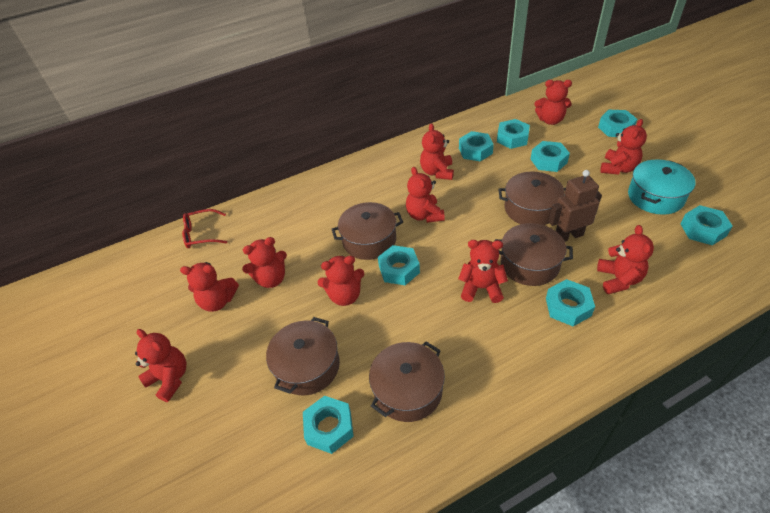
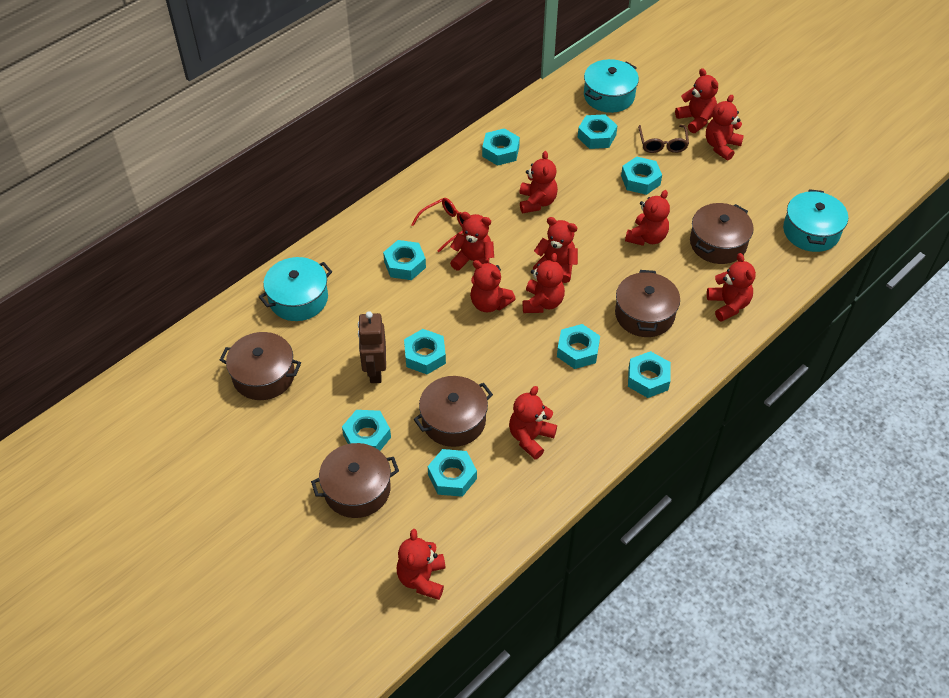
brown glasses: 0 -> 1
red teddy bear: 10 -> 11
turquoise nut: 8 -> 9
turquoise pot: 1 -> 3

